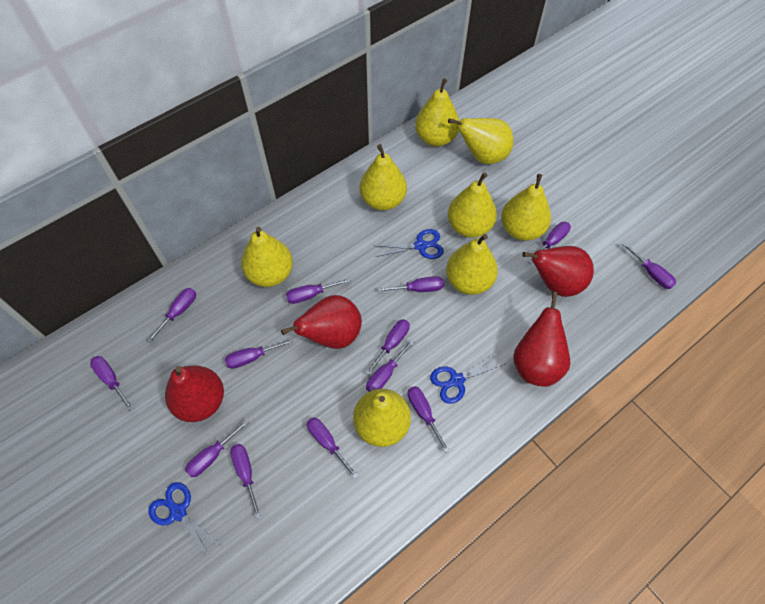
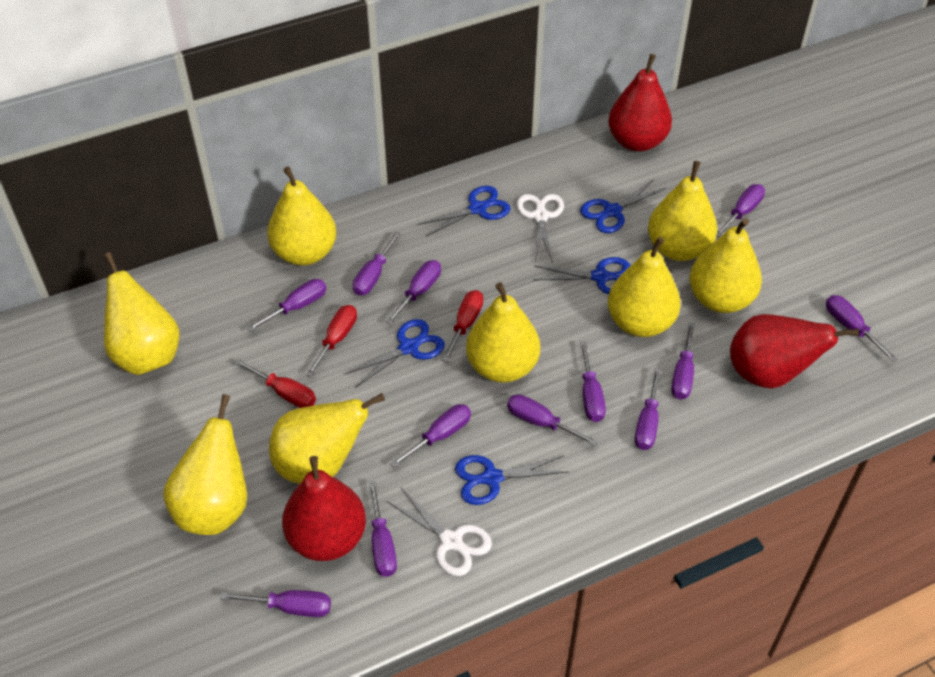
blue scissors: 3 -> 5
purple screwdriver: 13 -> 12
red pear: 4 -> 3
red screwdriver: 0 -> 3
white scissors: 0 -> 2

